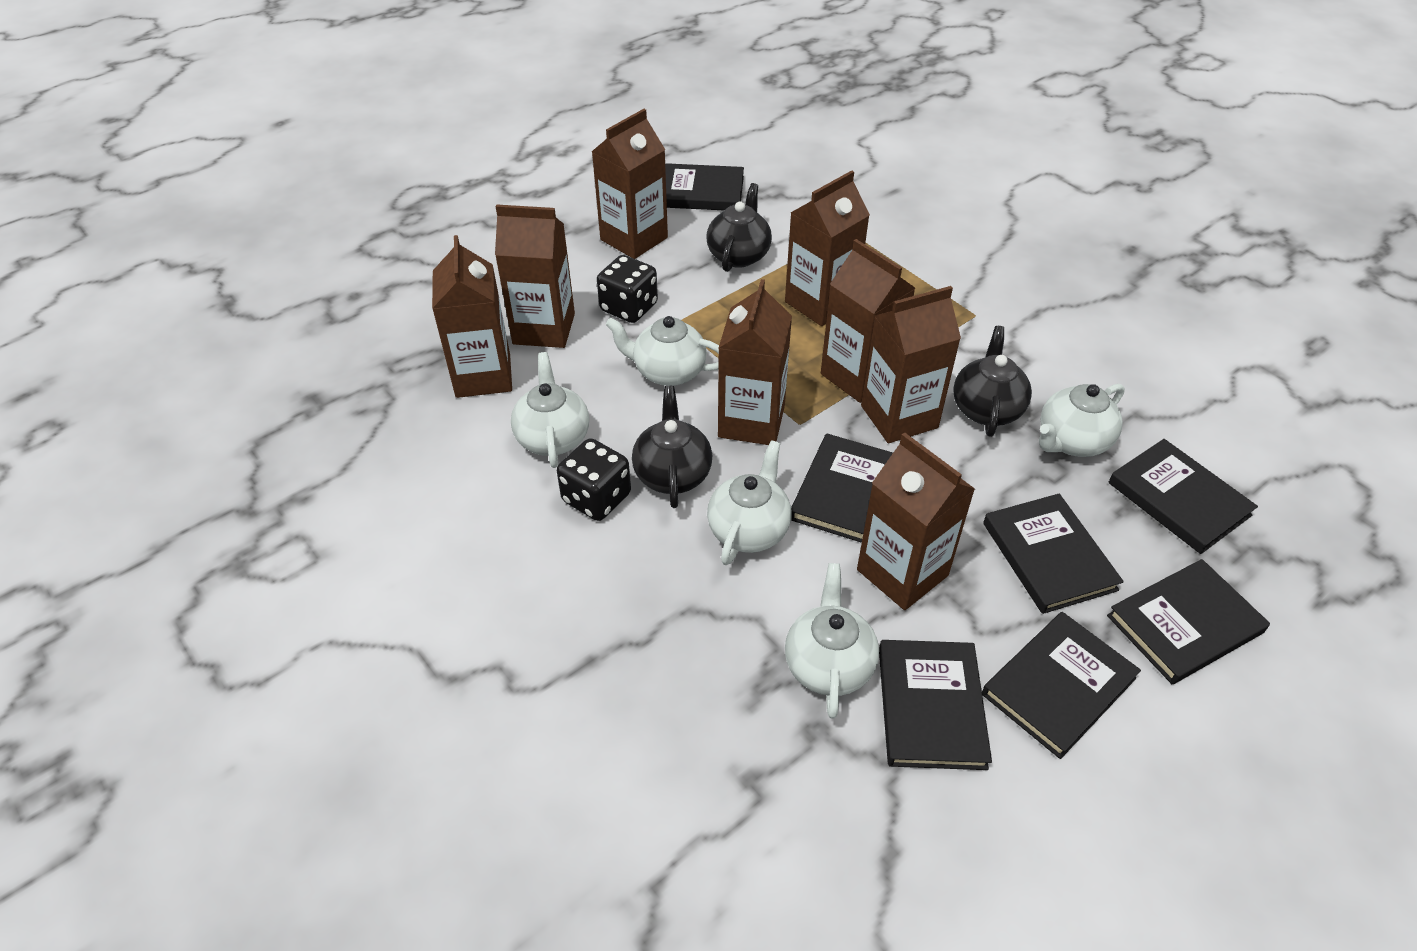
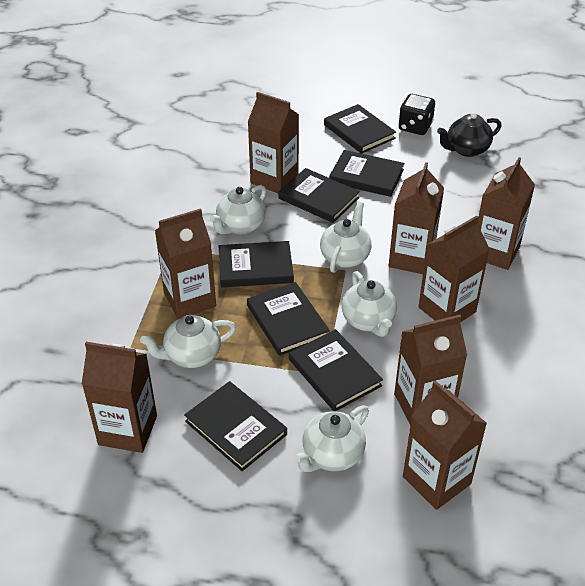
black dice: 2 -> 1
black teapot: 3 -> 1

